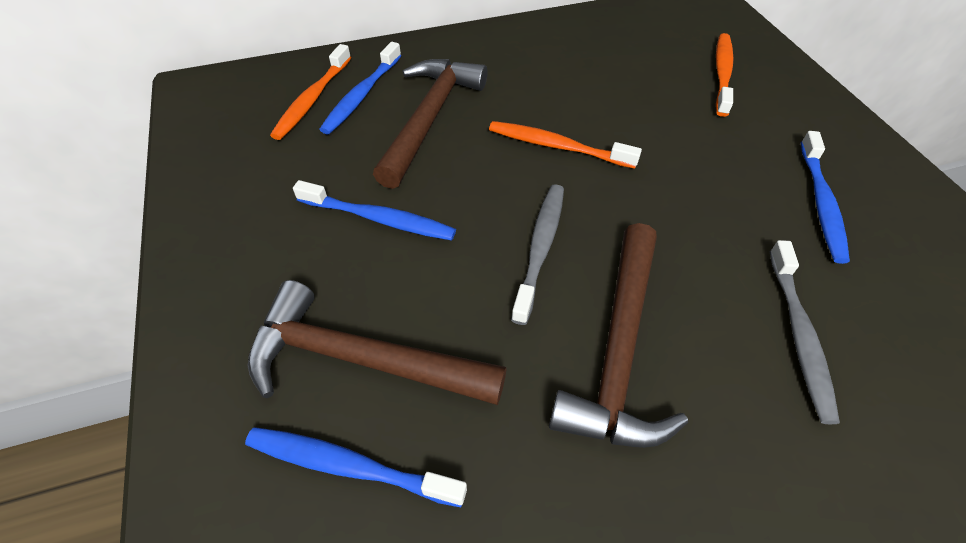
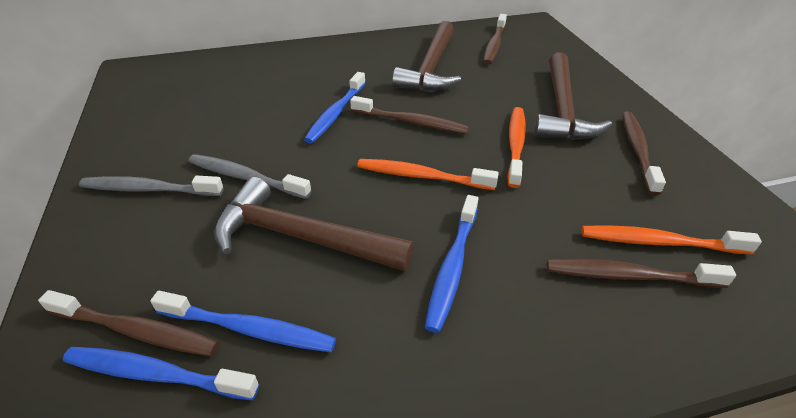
brown toothbrush: 0 -> 5

